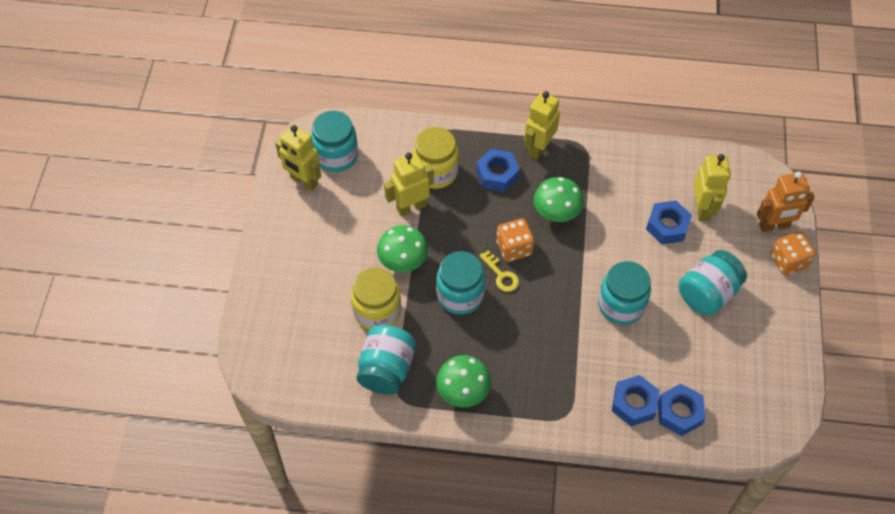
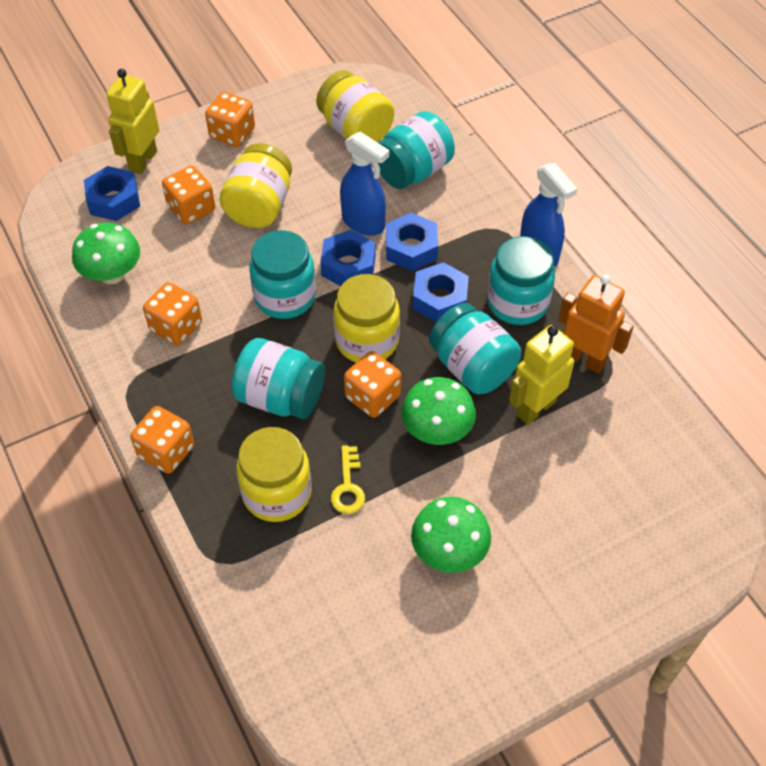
blue spray bottle: 0 -> 2
orange dice: 2 -> 5
yellow jar: 2 -> 4
yellow robot: 4 -> 2

